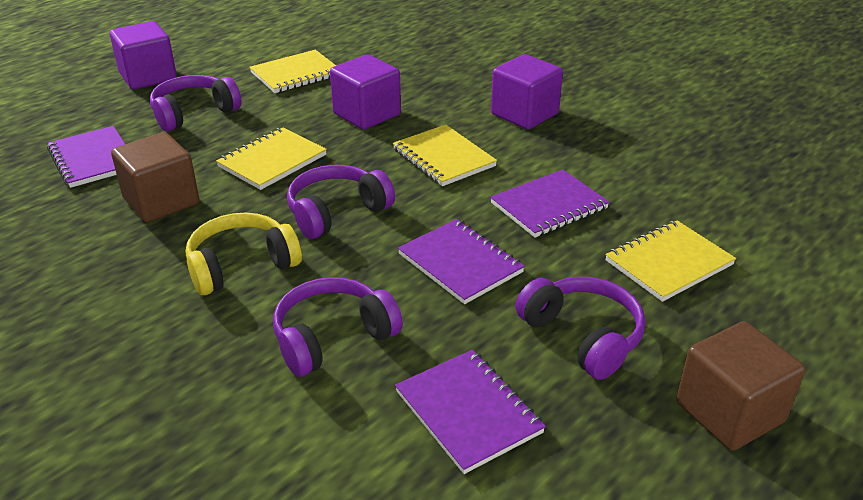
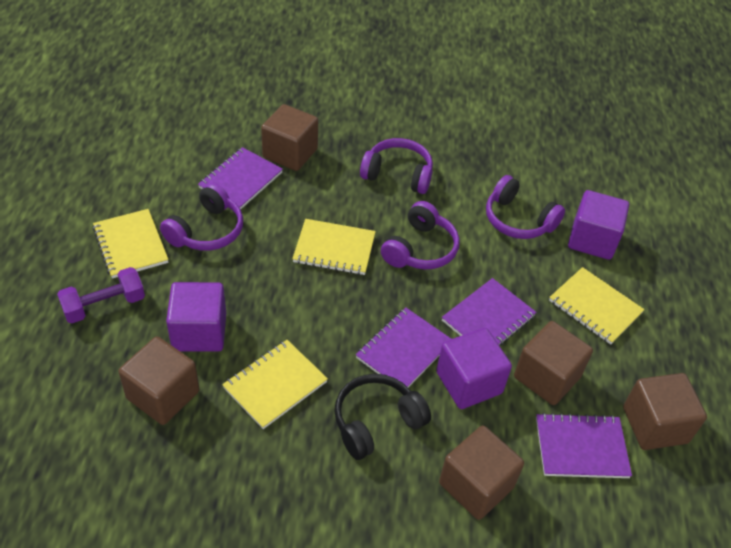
black headphones: 0 -> 1
brown cube: 2 -> 5
purple dumbbell: 0 -> 1
yellow headphones: 1 -> 0

